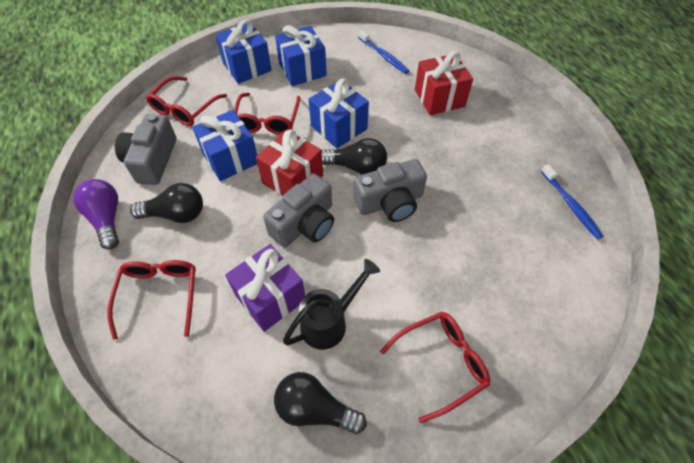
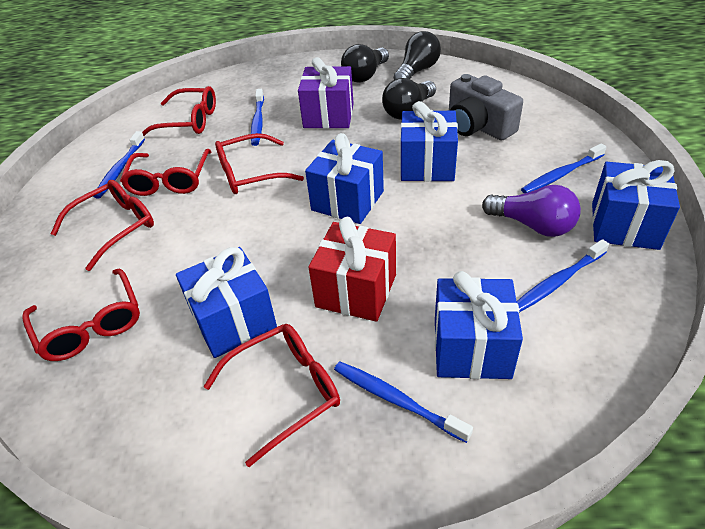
black watering can: 1 -> 0
blue gift: 4 -> 5
blue toothbrush: 2 -> 5
grey camera: 3 -> 1
red gift: 2 -> 1
red glasses: 4 -> 6

